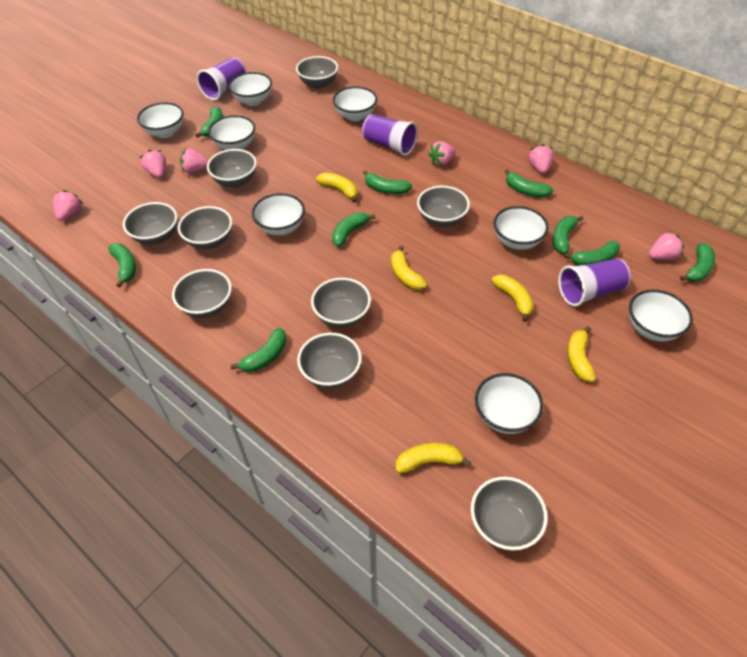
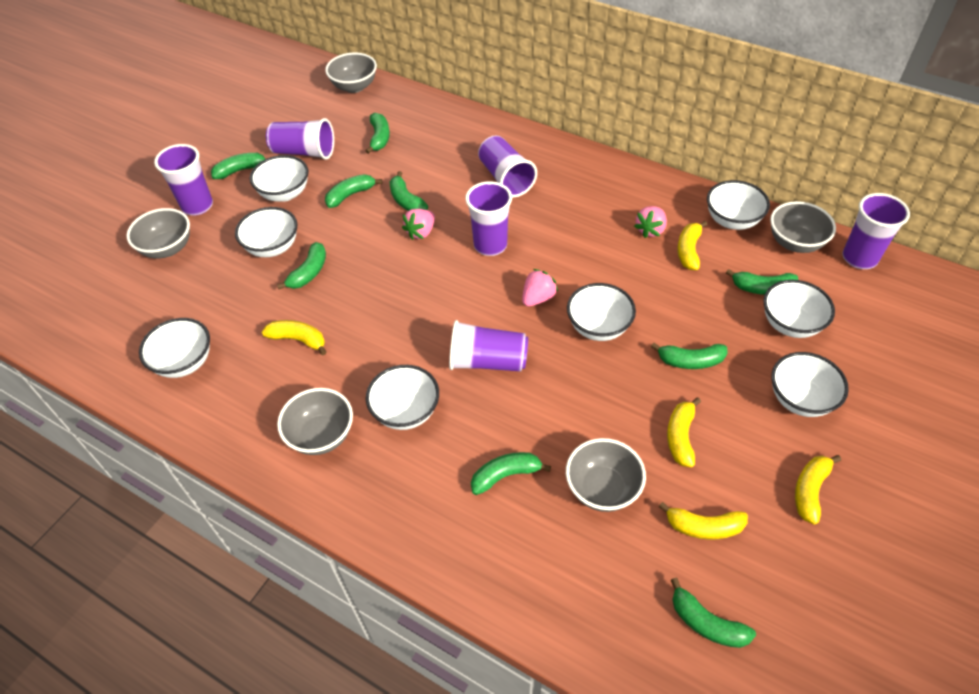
grey bowl: 9 -> 5
pink strawberry: 6 -> 3
purple cup: 3 -> 6

